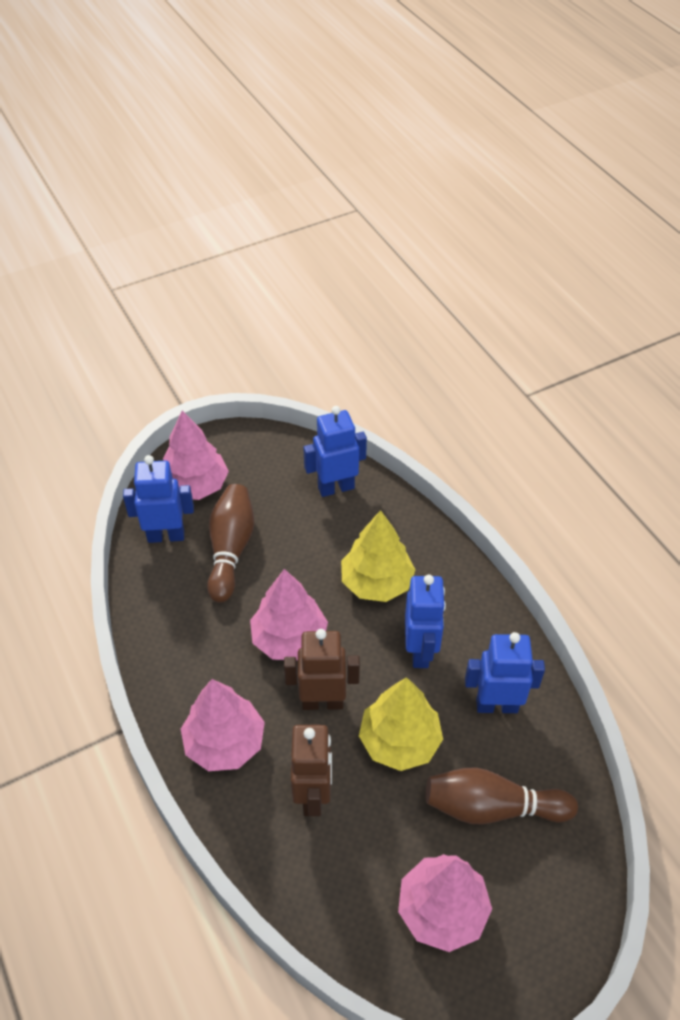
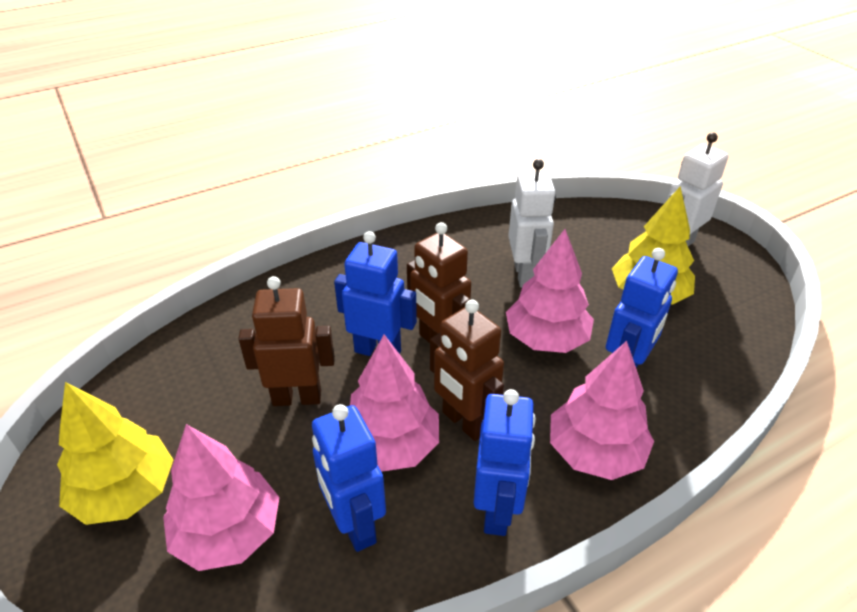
brown bowling pin: 2 -> 0
brown robot: 2 -> 3
white robot: 0 -> 2

